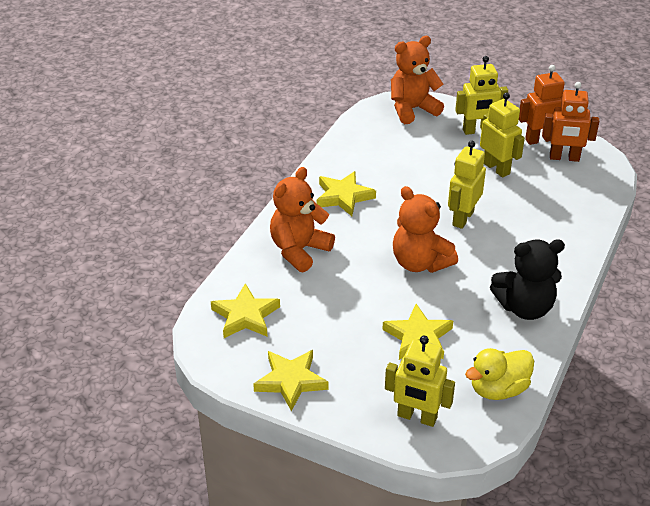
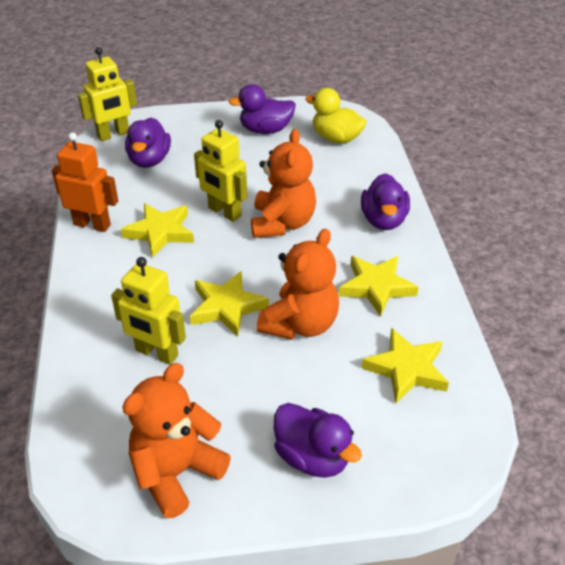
black teddy bear: 1 -> 0
orange robot: 2 -> 1
purple duck: 0 -> 4
yellow robot: 4 -> 3

